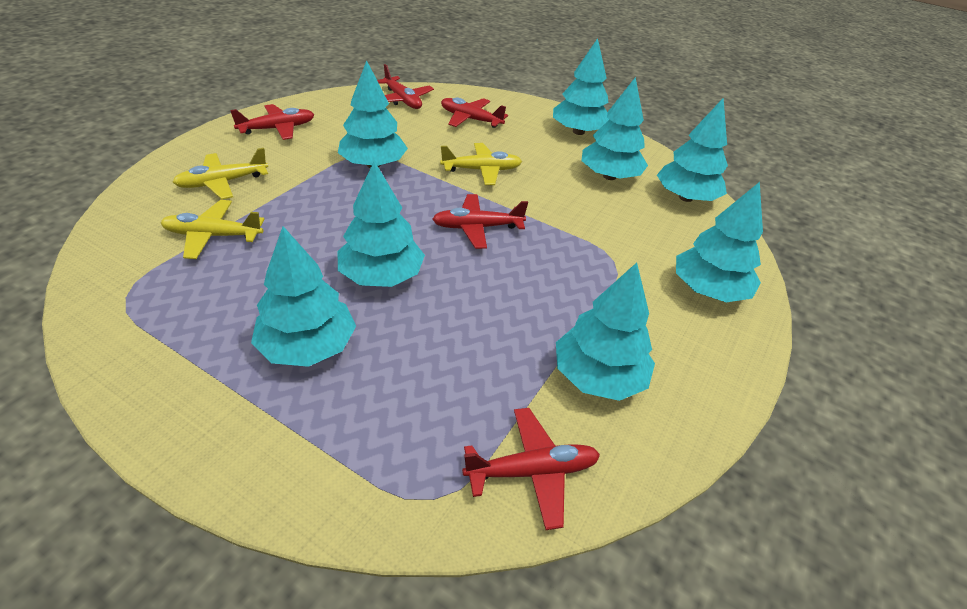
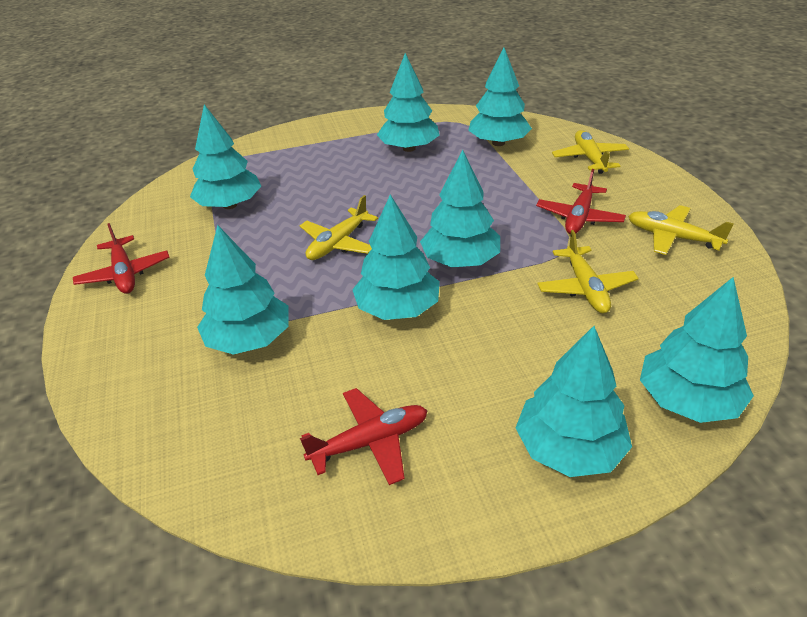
red plane: 5 -> 3
yellow plane: 3 -> 4

